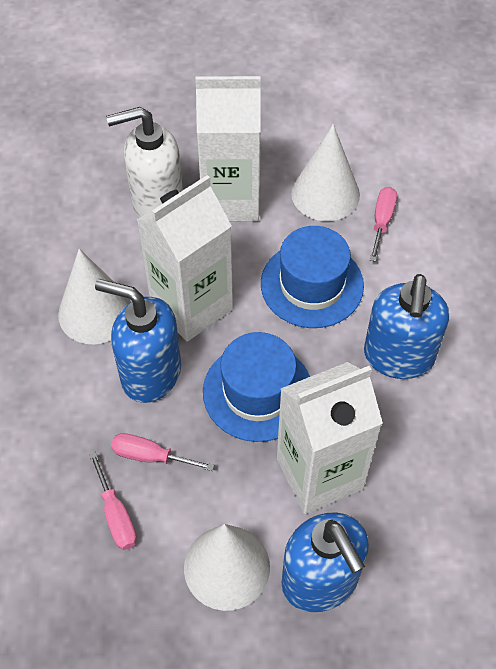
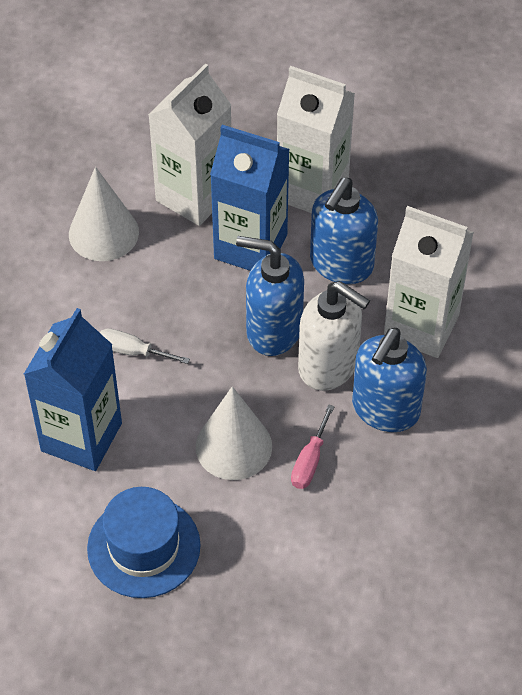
blue carton: 0 -> 2
blue hat: 2 -> 1
pink screwdriver: 3 -> 1
white cone: 3 -> 2
white screwdriver: 0 -> 1

